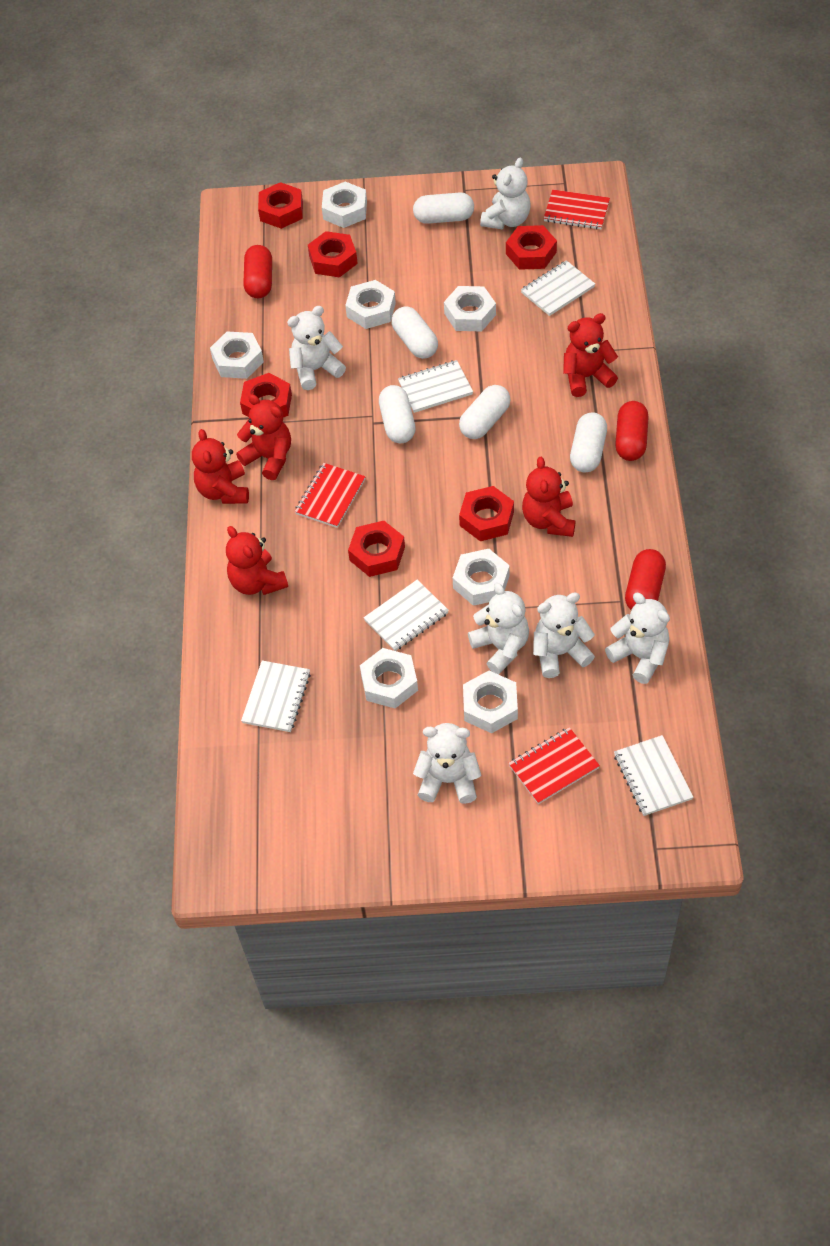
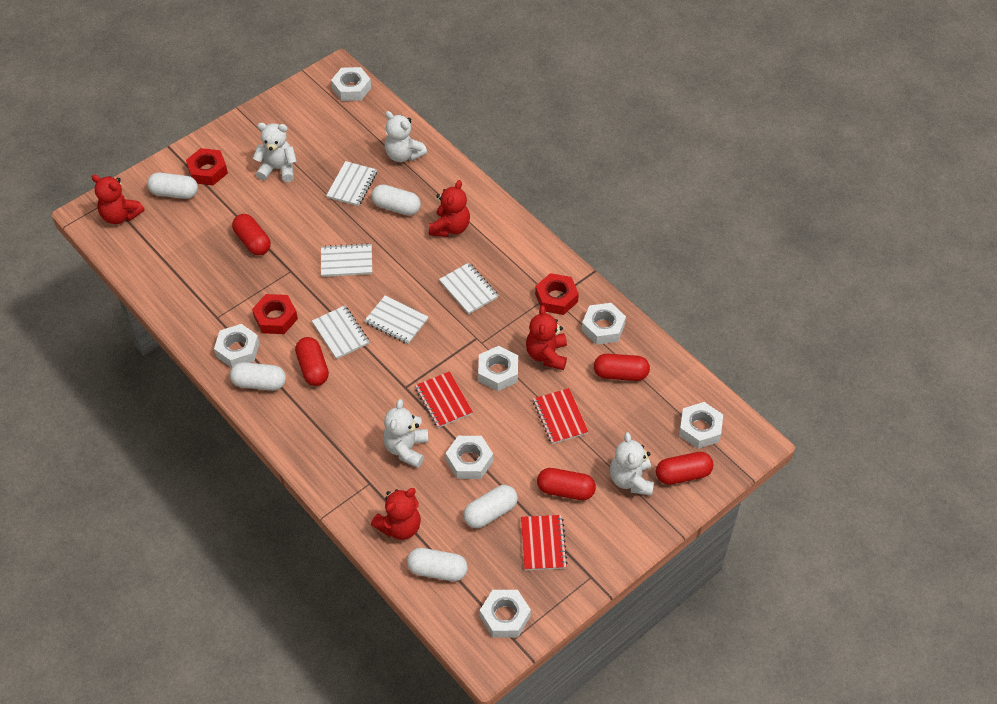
red capsule: 3 -> 5
red nut: 6 -> 3
red teddy bear: 5 -> 4
white teddy bear: 6 -> 4

